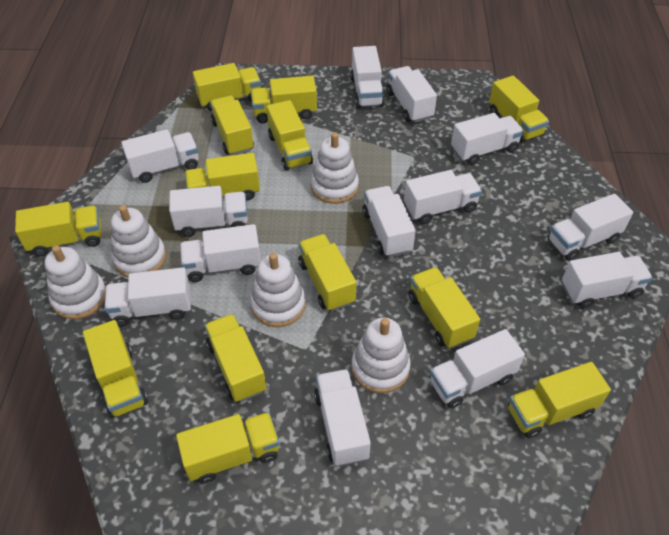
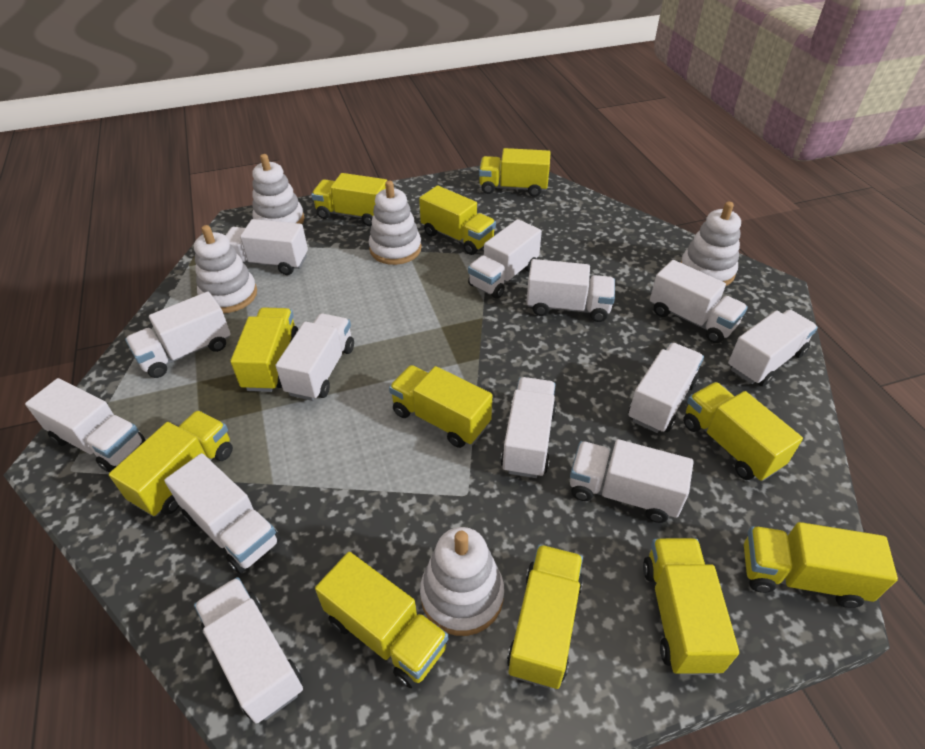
yellow truck: 13 -> 11

